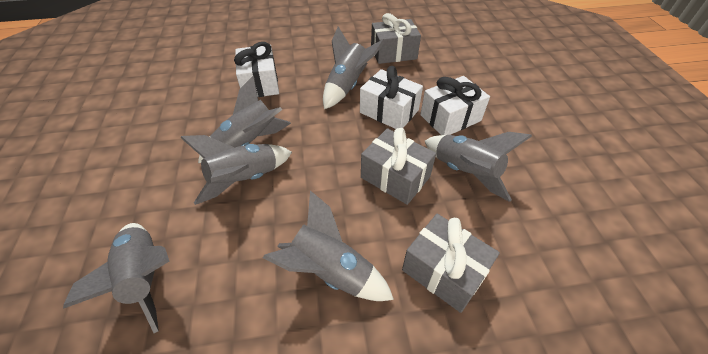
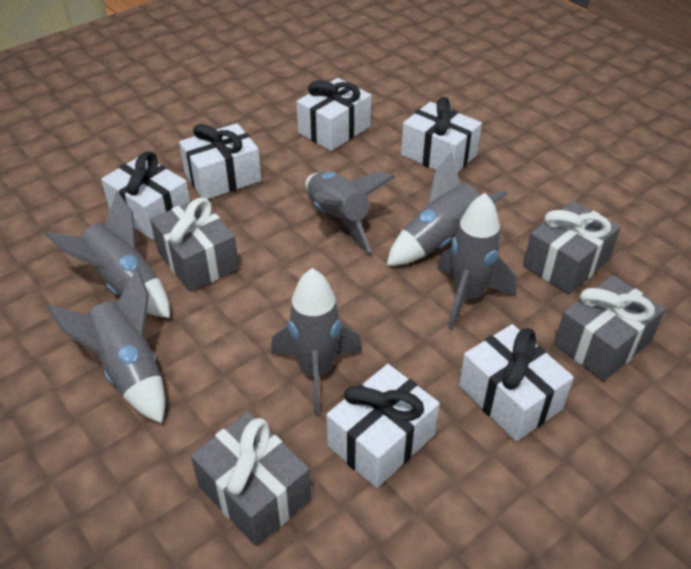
grey gift: 3 -> 4
white gift: 3 -> 6

